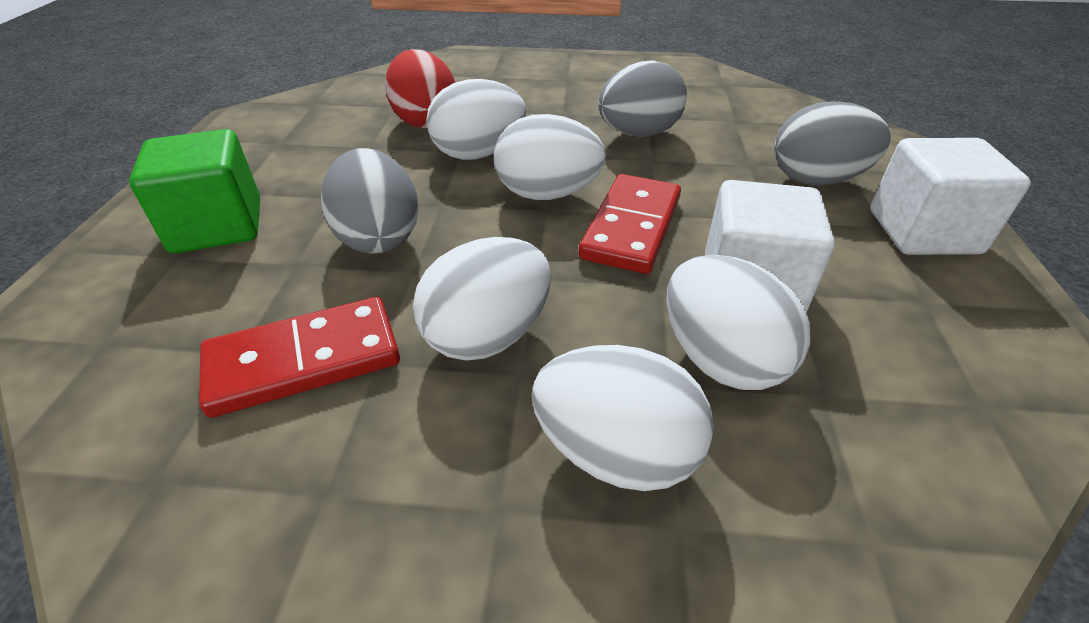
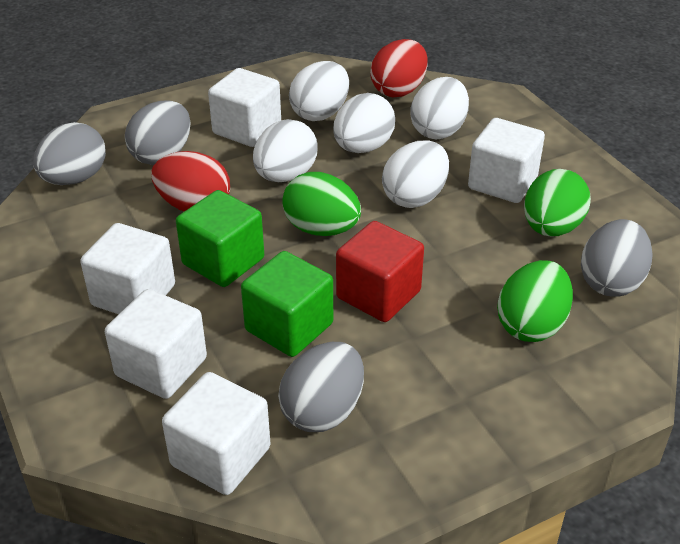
green cube: 1 -> 2
green egg: 0 -> 3
grey egg: 3 -> 4
red cube: 0 -> 1
red domino: 2 -> 0
red egg: 1 -> 2
white cube: 2 -> 5

